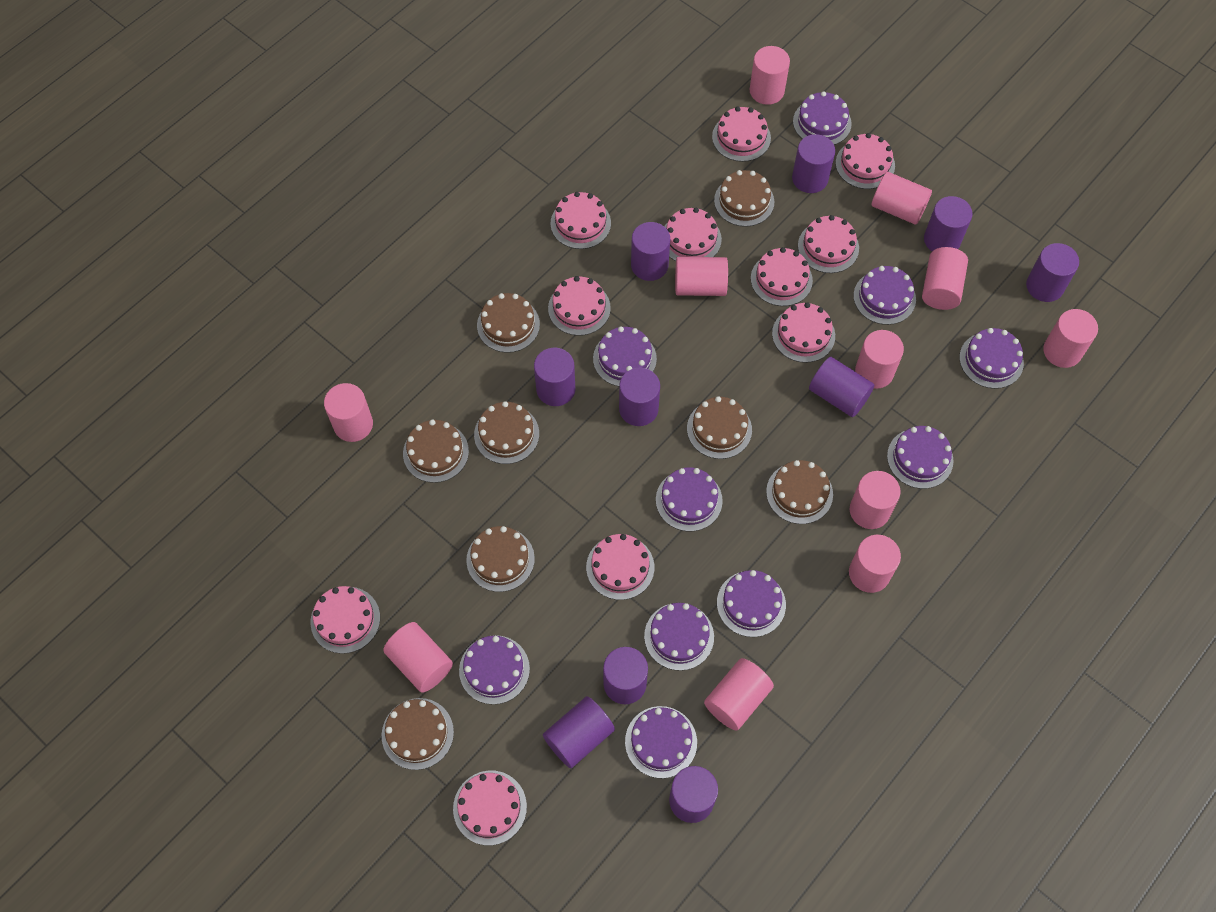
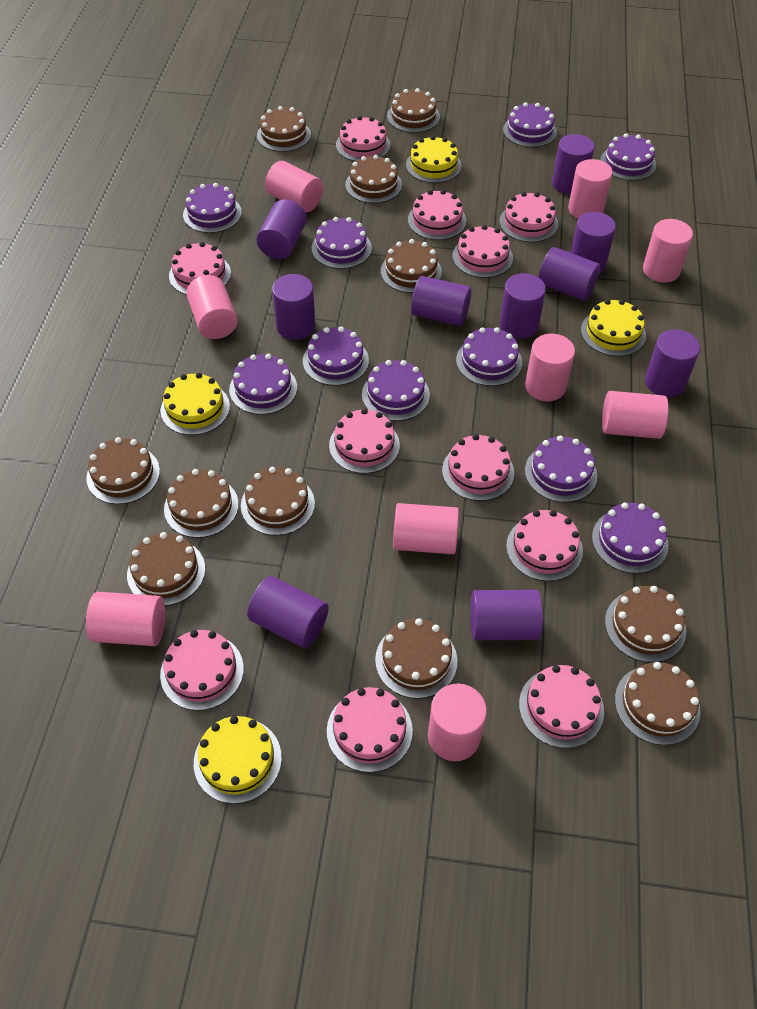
brown cake: 8 -> 11
pink cylinder: 11 -> 9
yellow cake: 0 -> 4

